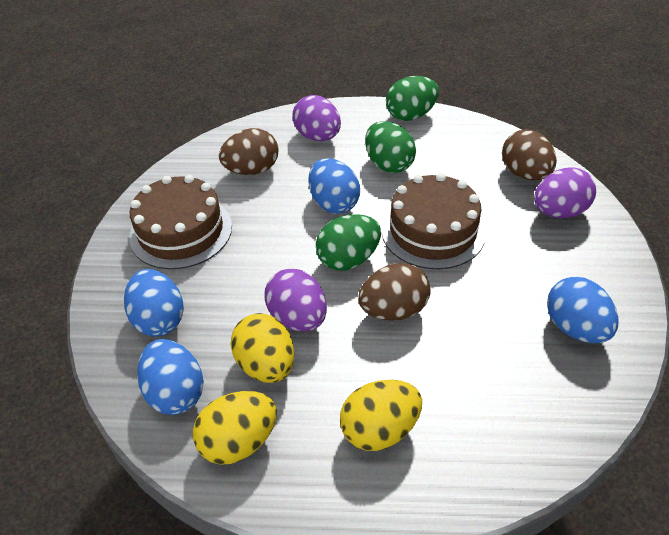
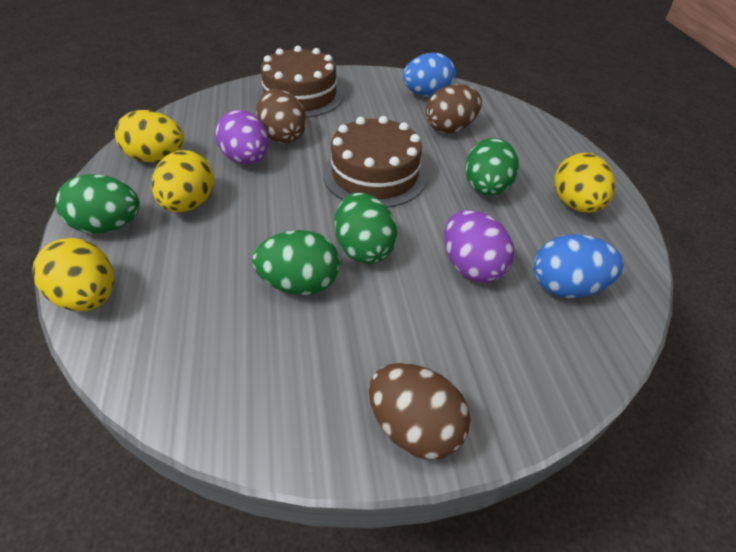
blue egg: 4 -> 2
green egg: 3 -> 4
purple egg: 3 -> 2
yellow egg: 3 -> 4

